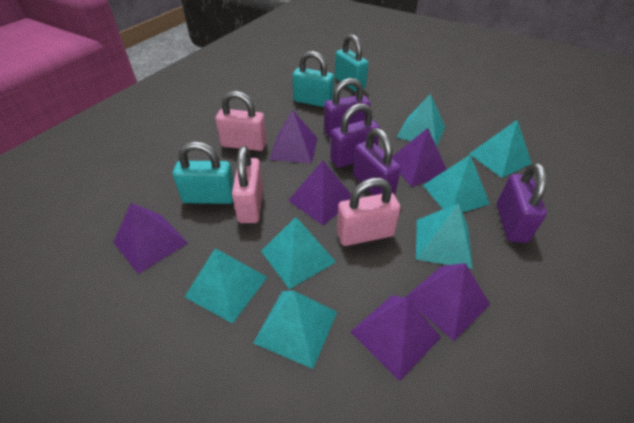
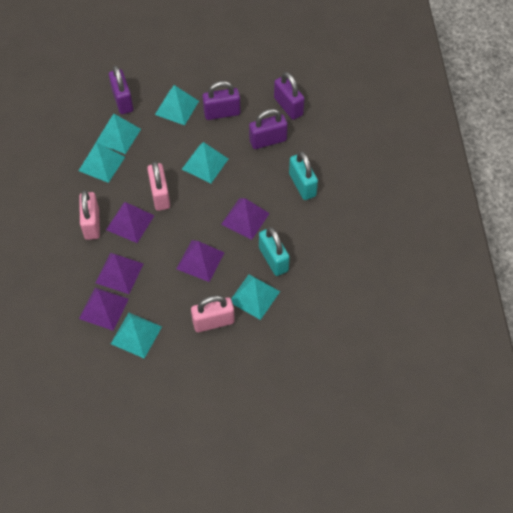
purple pyramid: 6 -> 5
turquoise padlock: 3 -> 2
turquoise pyramid: 7 -> 6

